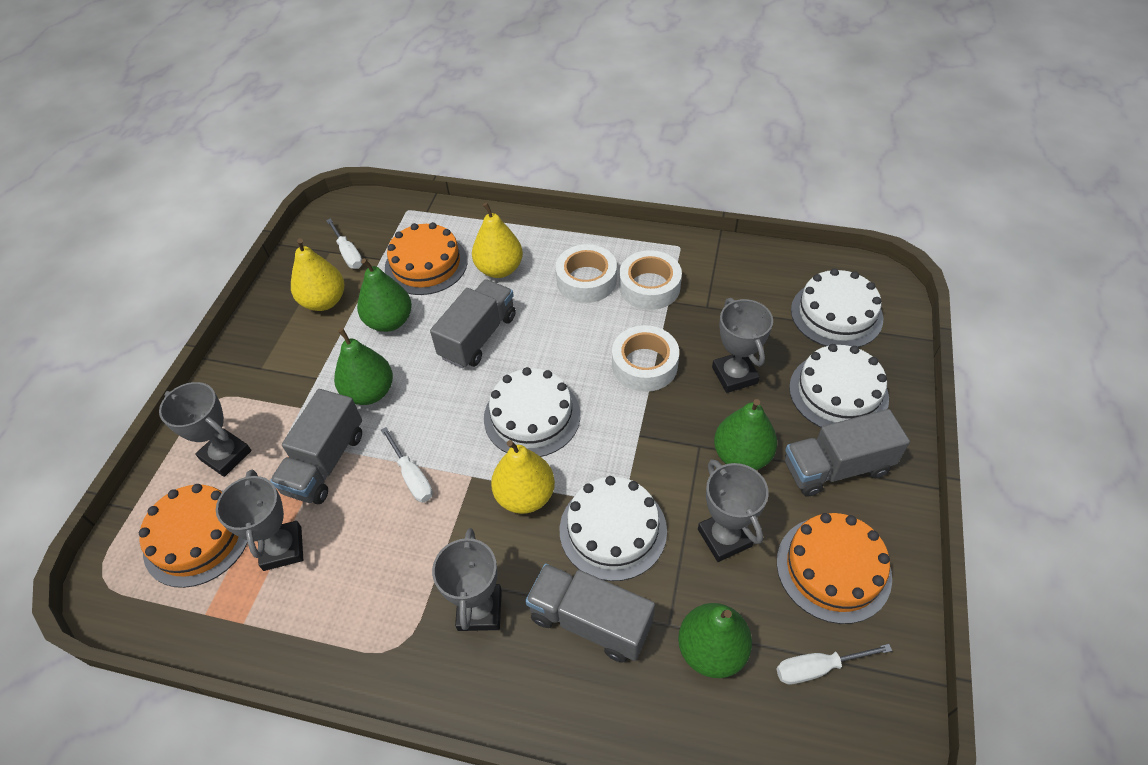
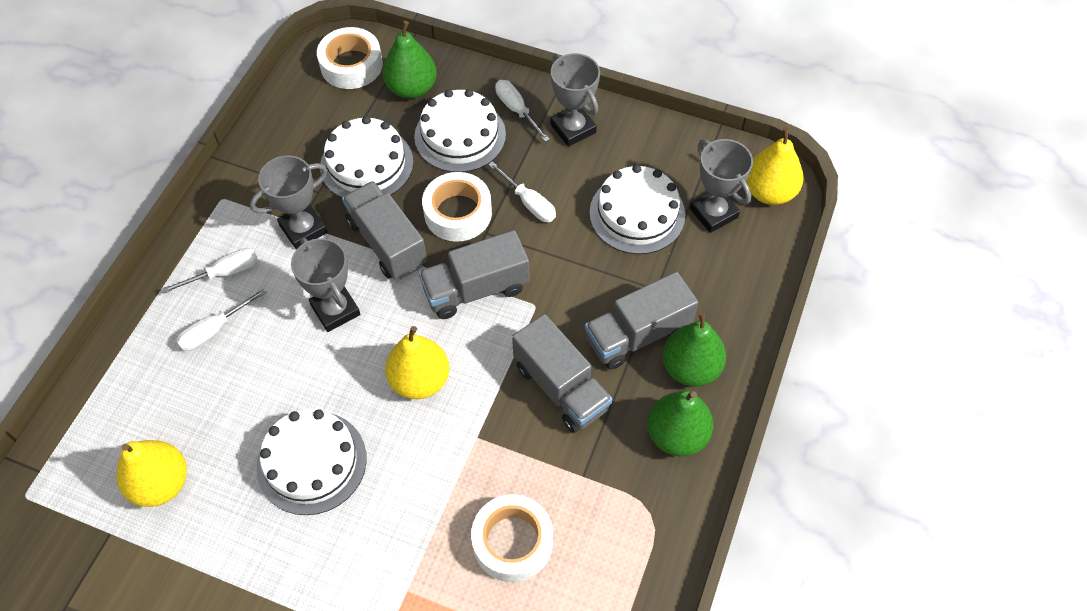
green pear: 4 -> 3
grey trophy: 5 -> 4
orange cake: 3 -> 0
white screwdriver: 3 -> 4

